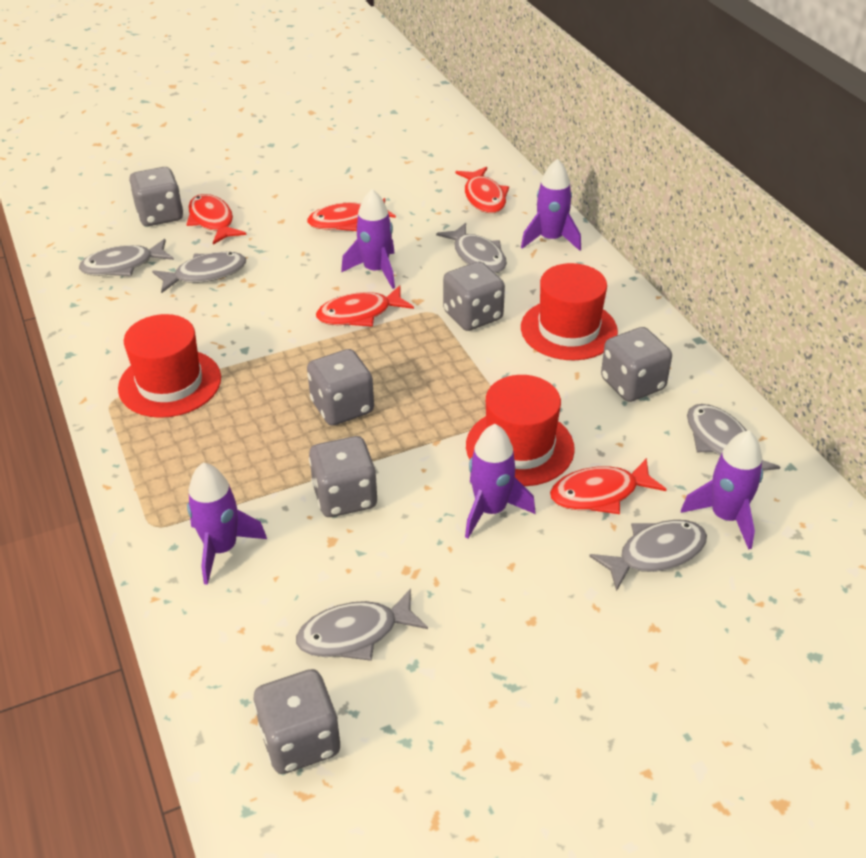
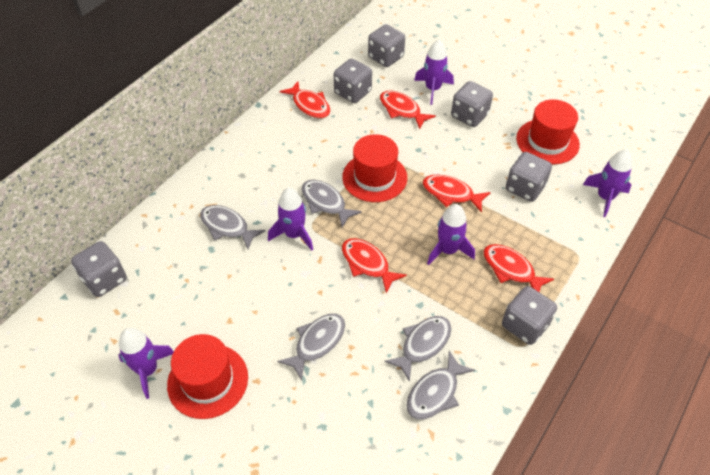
grey fish: 6 -> 5

